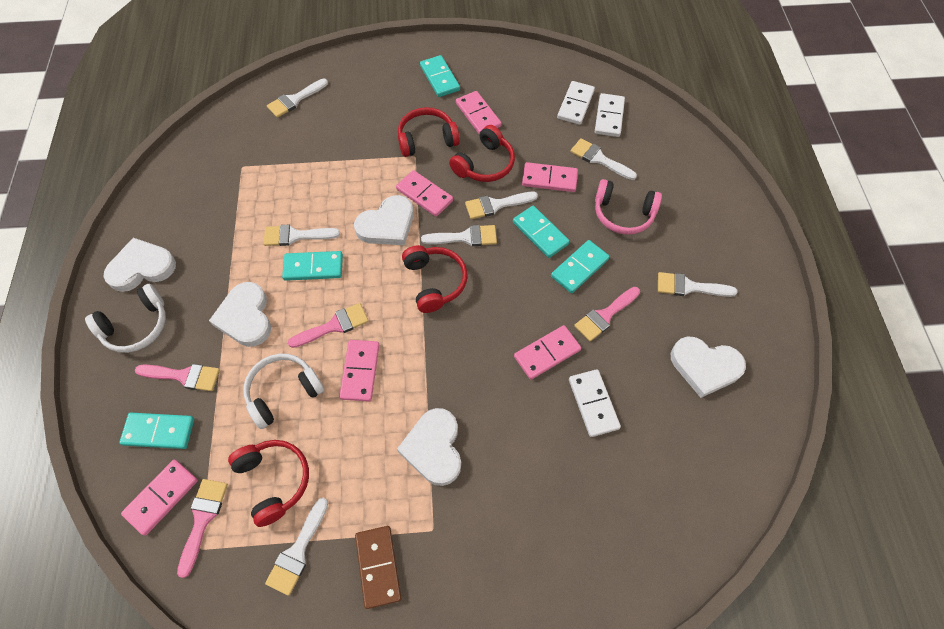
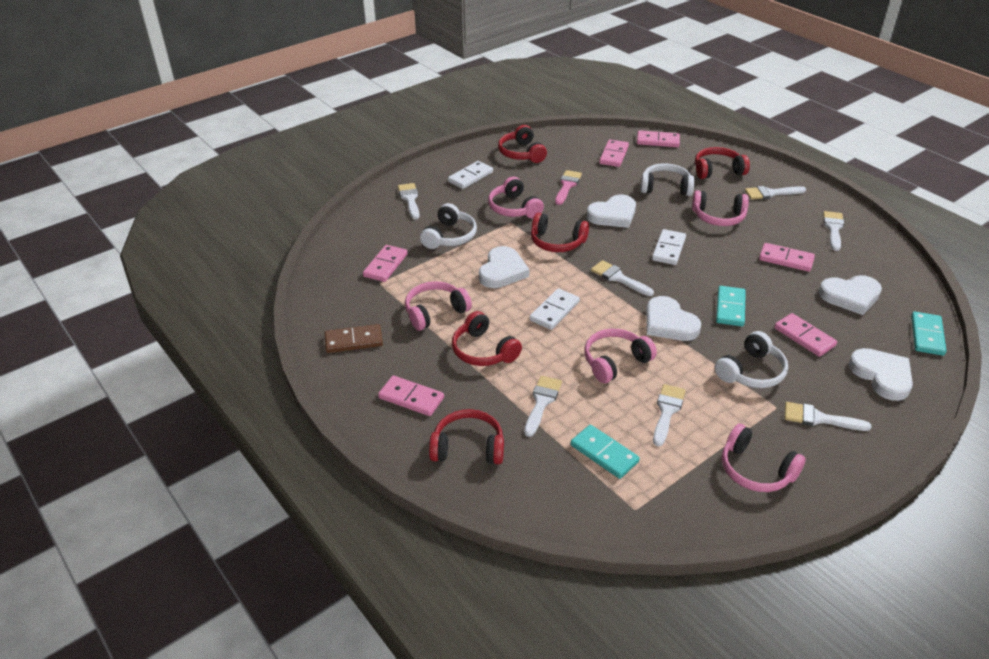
pink brush: 4 -> 1
pink headphones: 1 -> 5
red headphones: 4 -> 5
turquoise domino: 5 -> 3
white headphones: 2 -> 3

